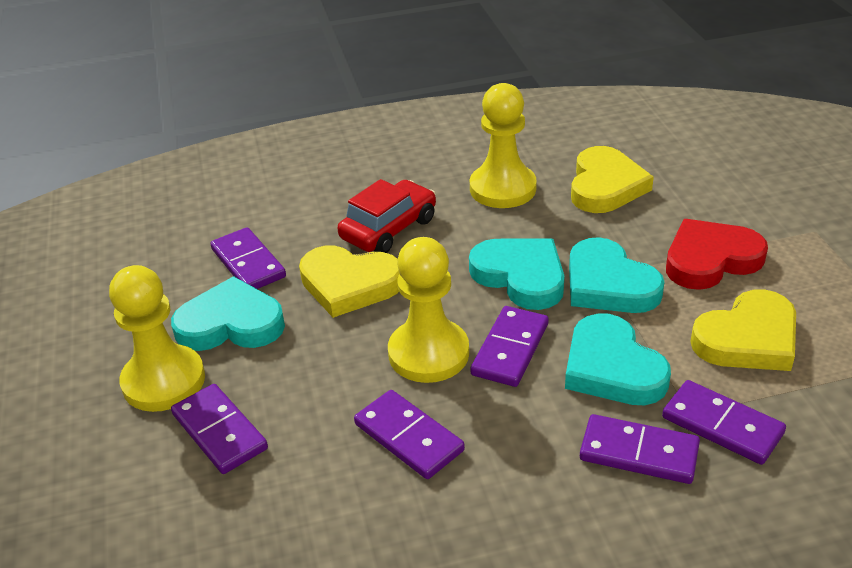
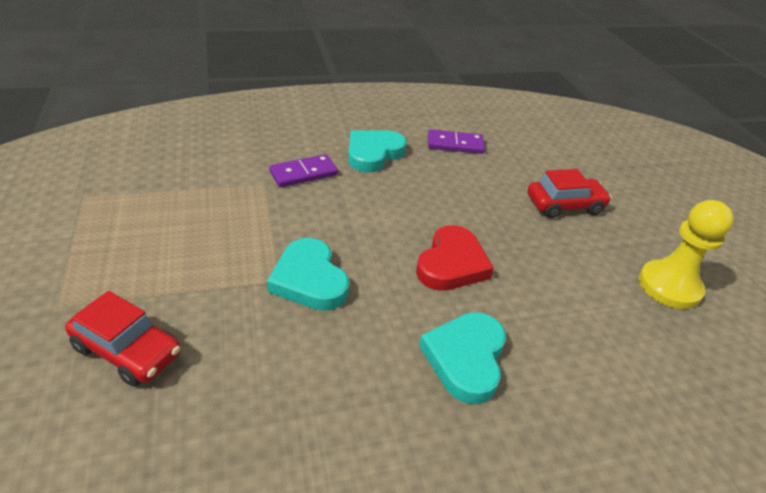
purple domino: 6 -> 2
red car: 1 -> 2
turquoise heart: 4 -> 3
yellow heart: 3 -> 0
yellow pawn: 3 -> 1

